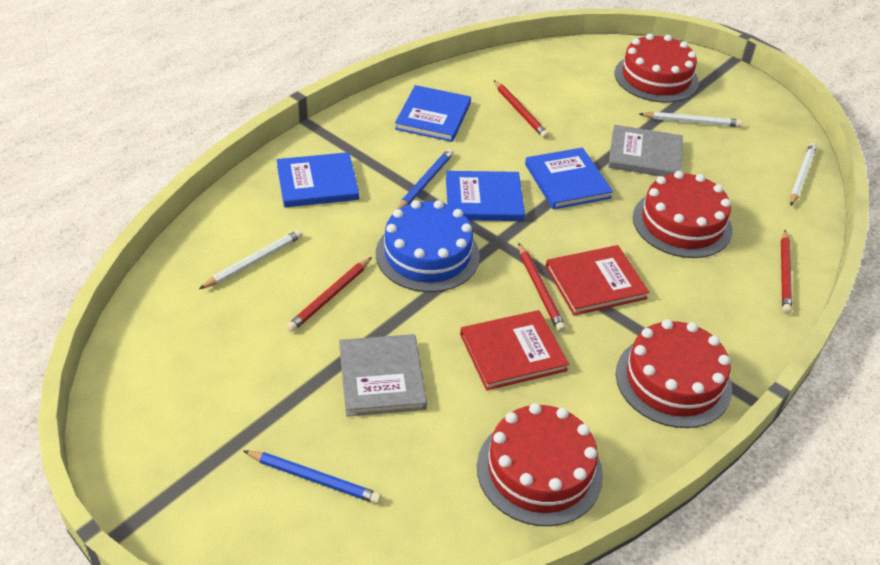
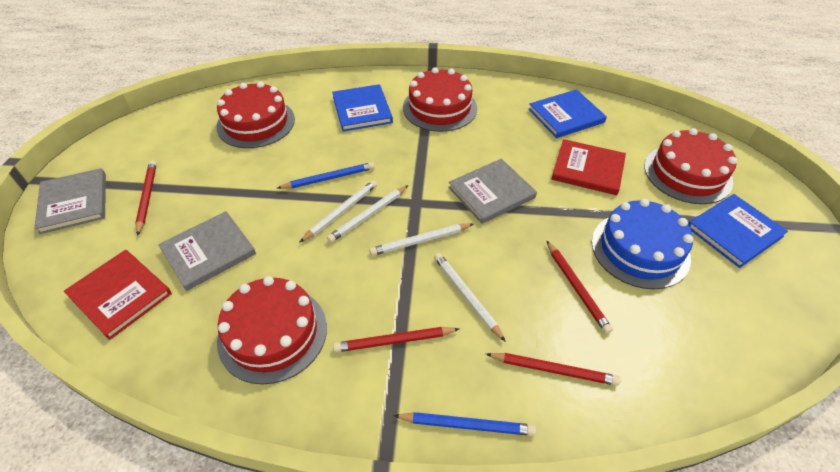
blue book: 4 -> 3
grey book: 2 -> 3
white pencil: 3 -> 4

